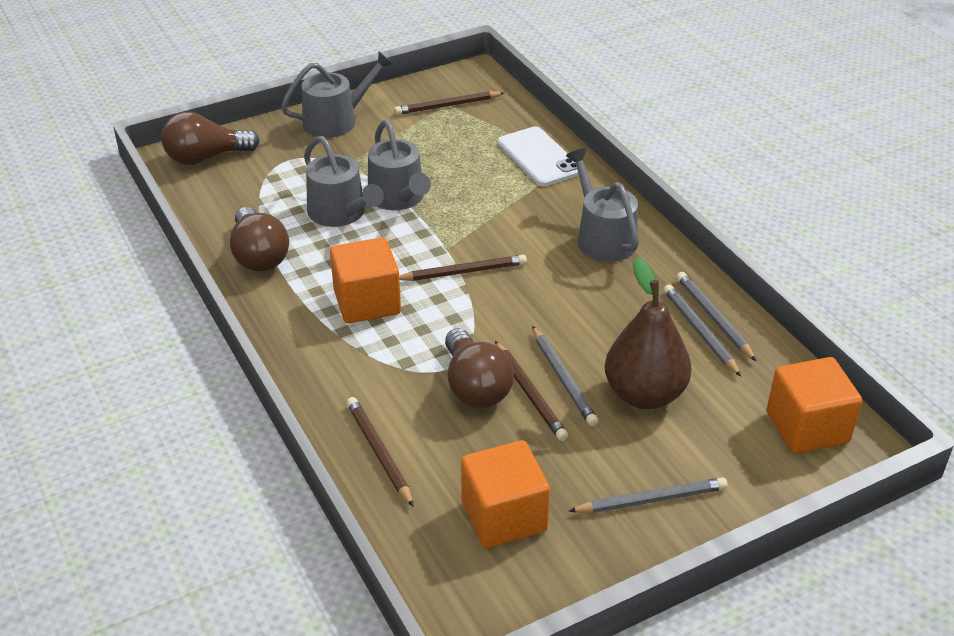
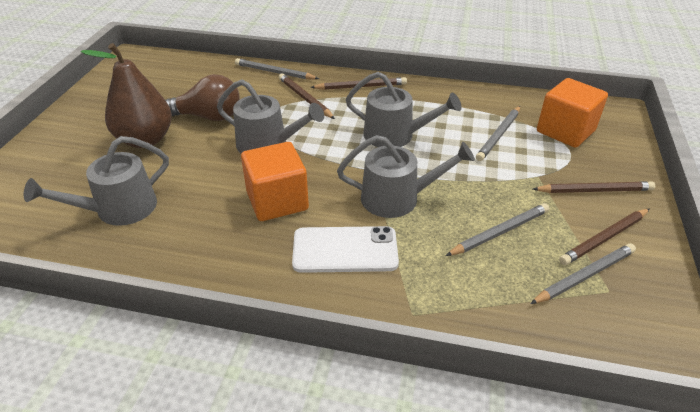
brown light bulb: 3 -> 1
orange cube: 3 -> 2

